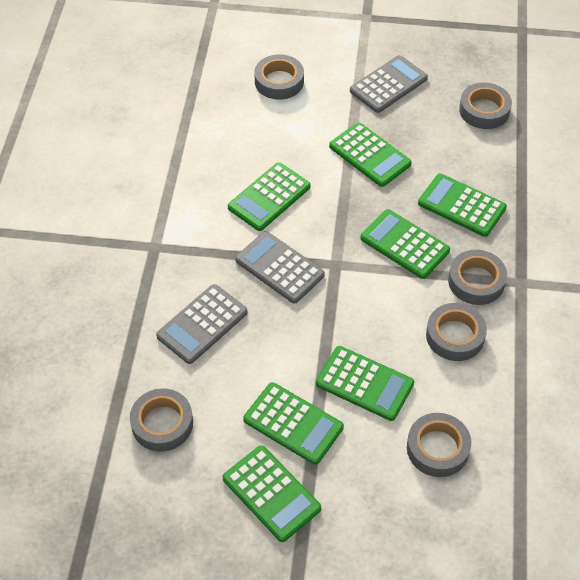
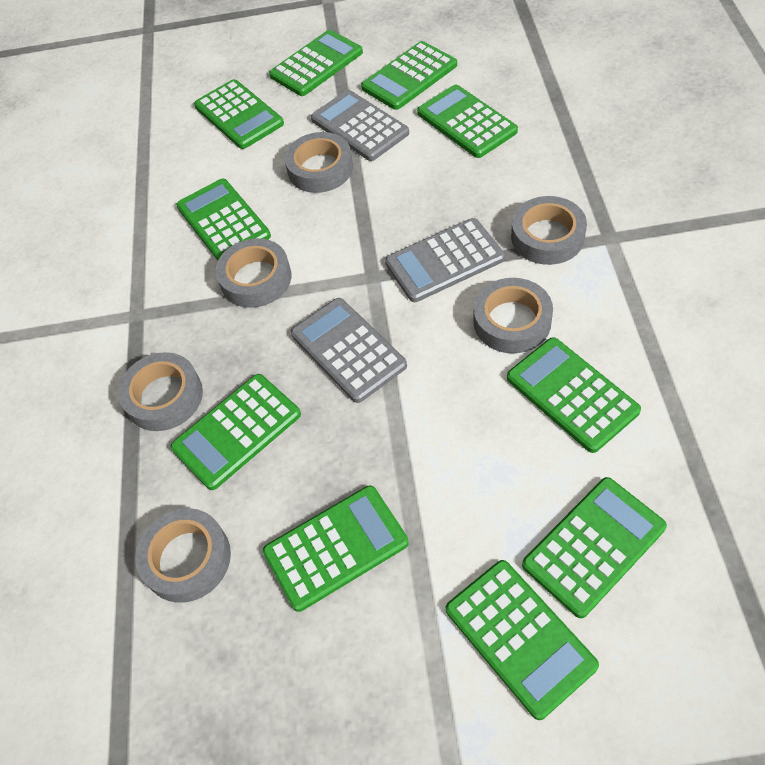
green calculator: 7 -> 10

